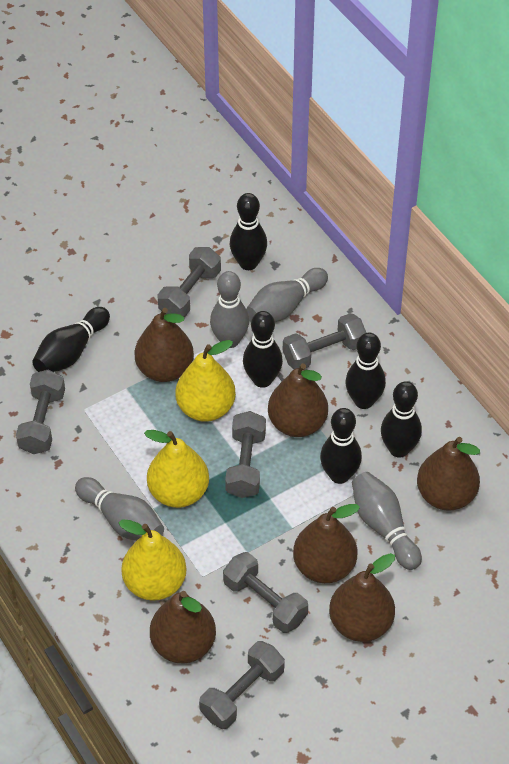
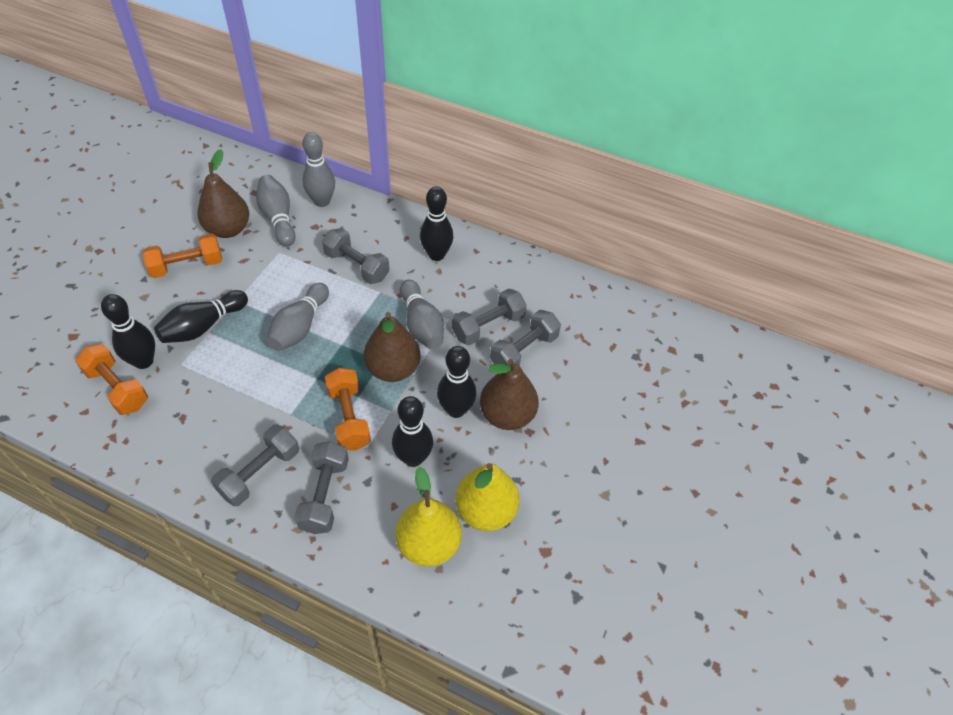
black bowling pin: 6 -> 5
brown pear: 6 -> 3
grey dumbbell: 6 -> 5
orange dumbbell: 0 -> 3
yellow pear: 3 -> 2

